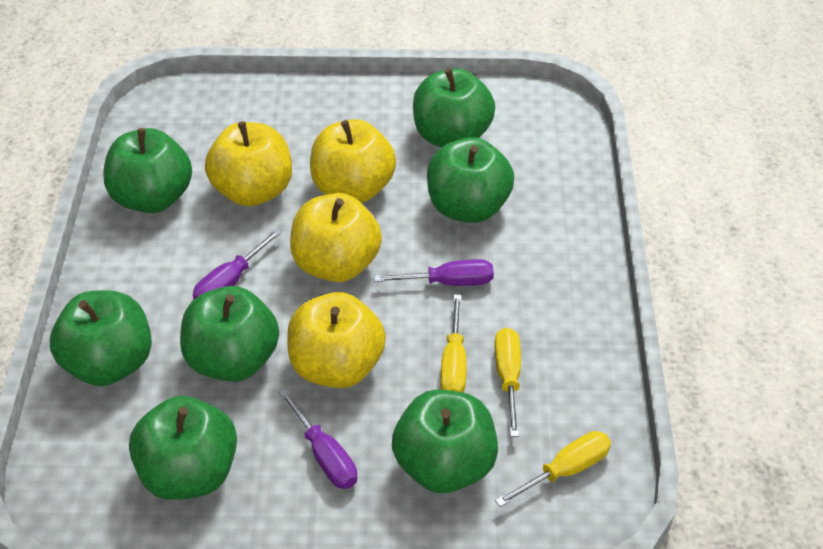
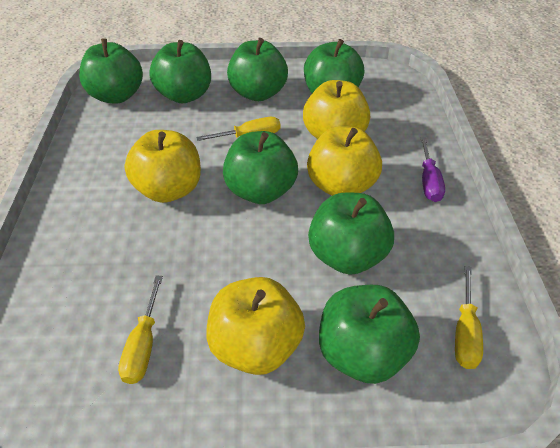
purple screwdriver: 3 -> 1

